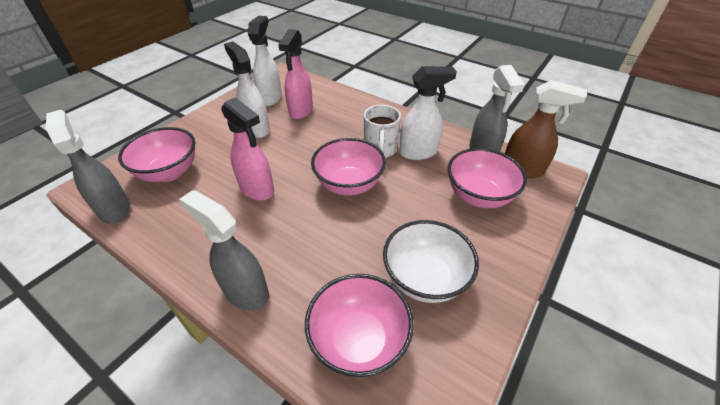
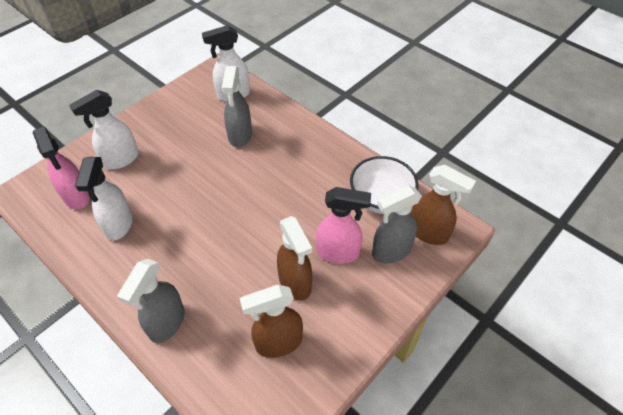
brown spray bottle: 1 -> 3
pink bowl: 4 -> 0
white mug: 1 -> 0

